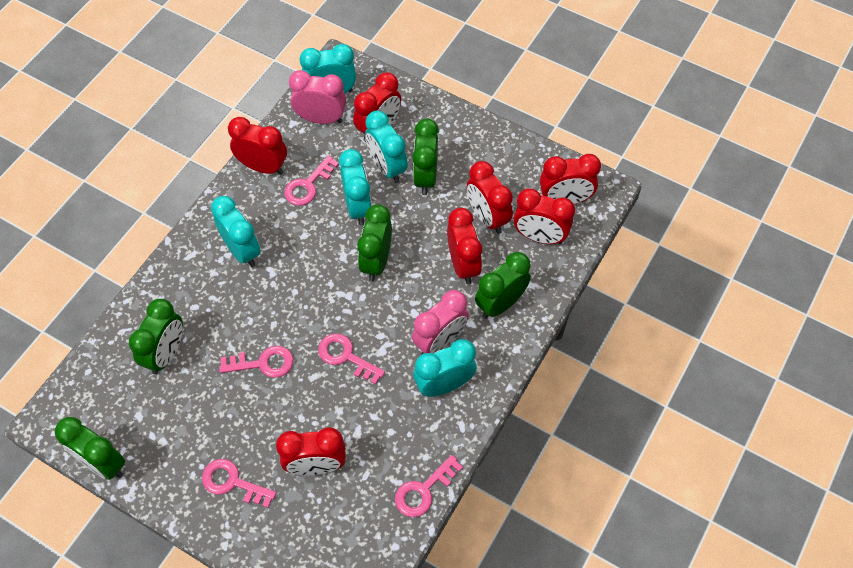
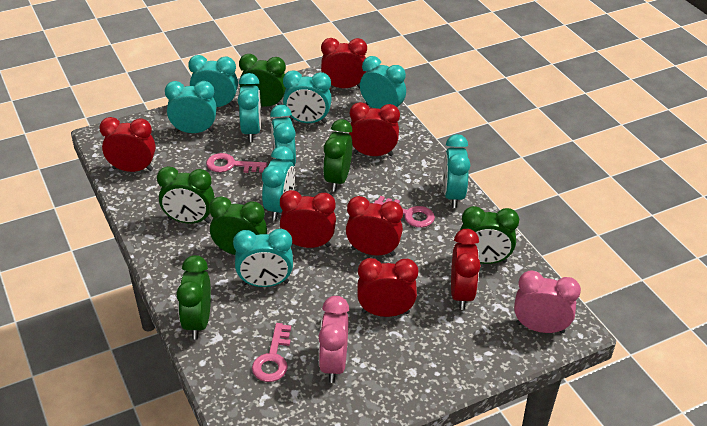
green clock: 5 -> 6
pink key: 5 -> 3
turquoise clock: 5 -> 9

